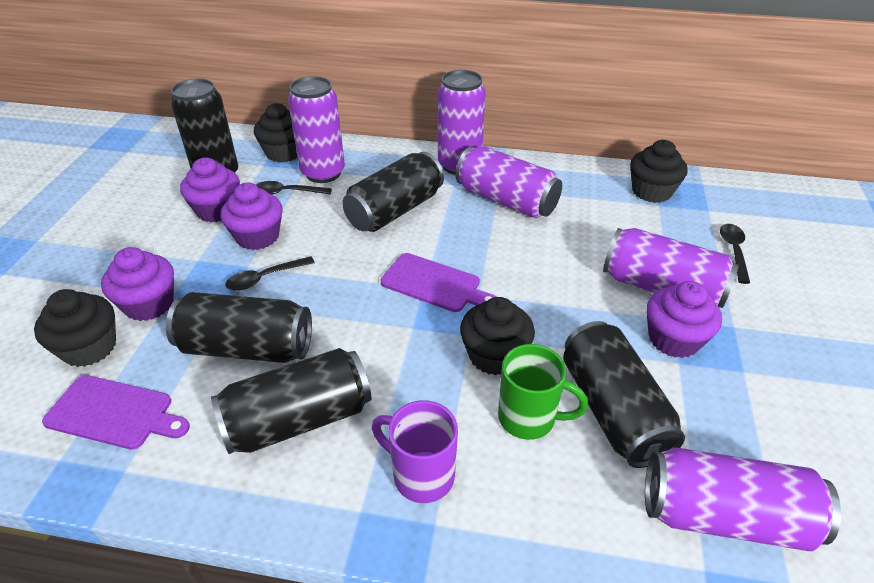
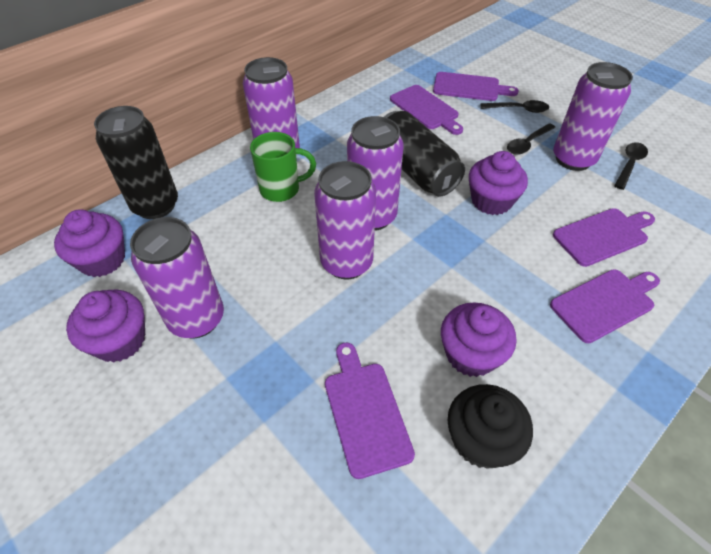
black can: 5 -> 2
black cupcake: 4 -> 1
purple cutting board: 2 -> 5
purple mug: 1 -> 0

